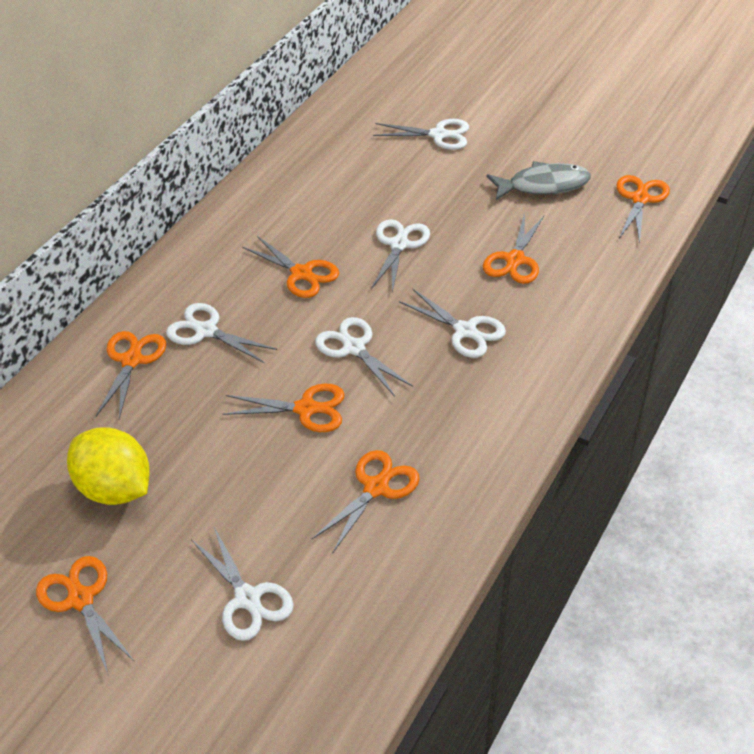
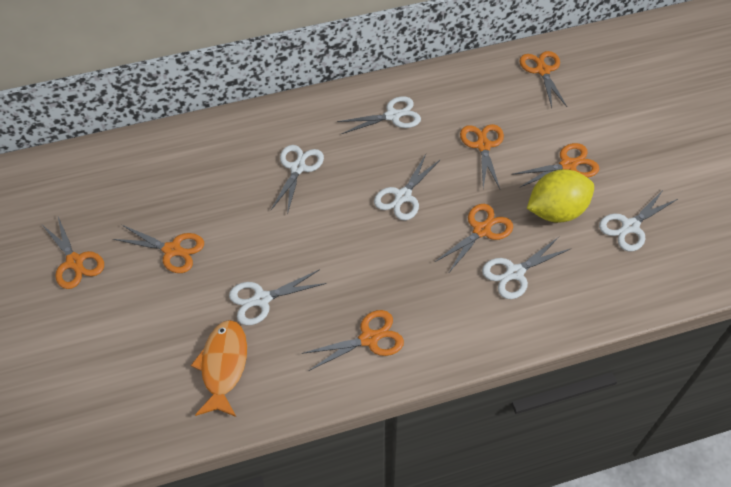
grey fish: 1 -> 0
orange fish: 0 -> 1

